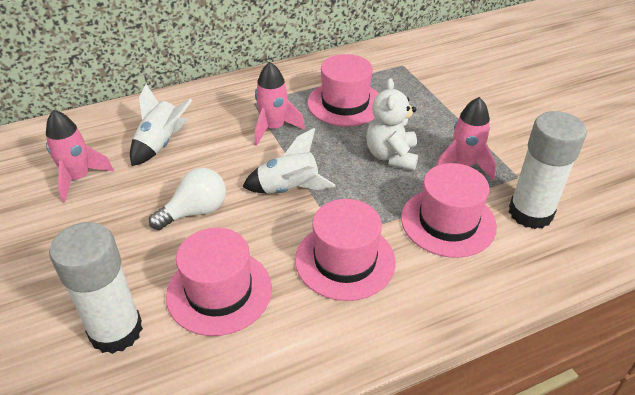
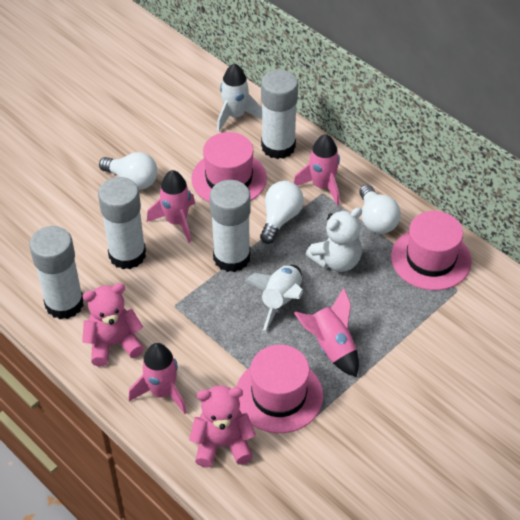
pink hat: 4 -> 3
pink rocket: 3 -> 4
pink teddy bear: 0 -> 2
white glue stick: 2 -> 4
white light bulb: 1 -> 3

